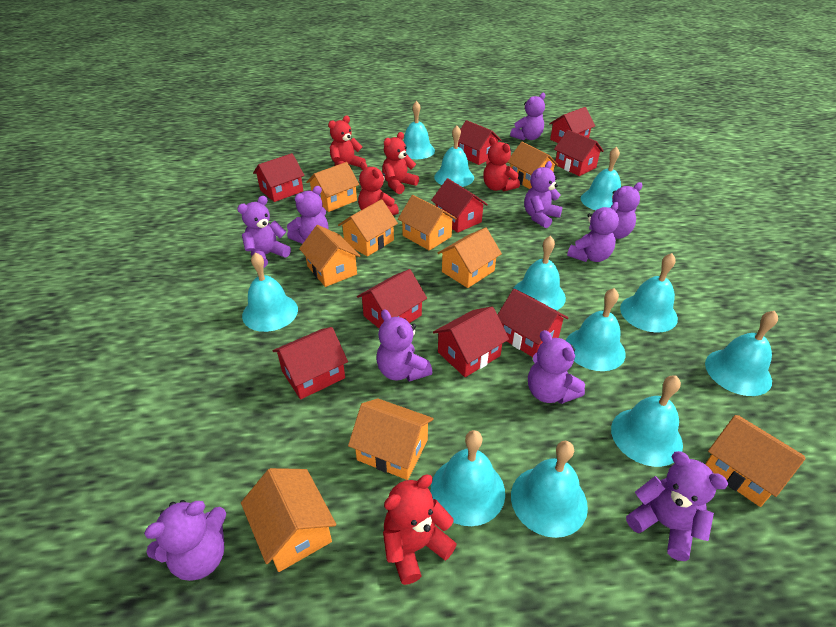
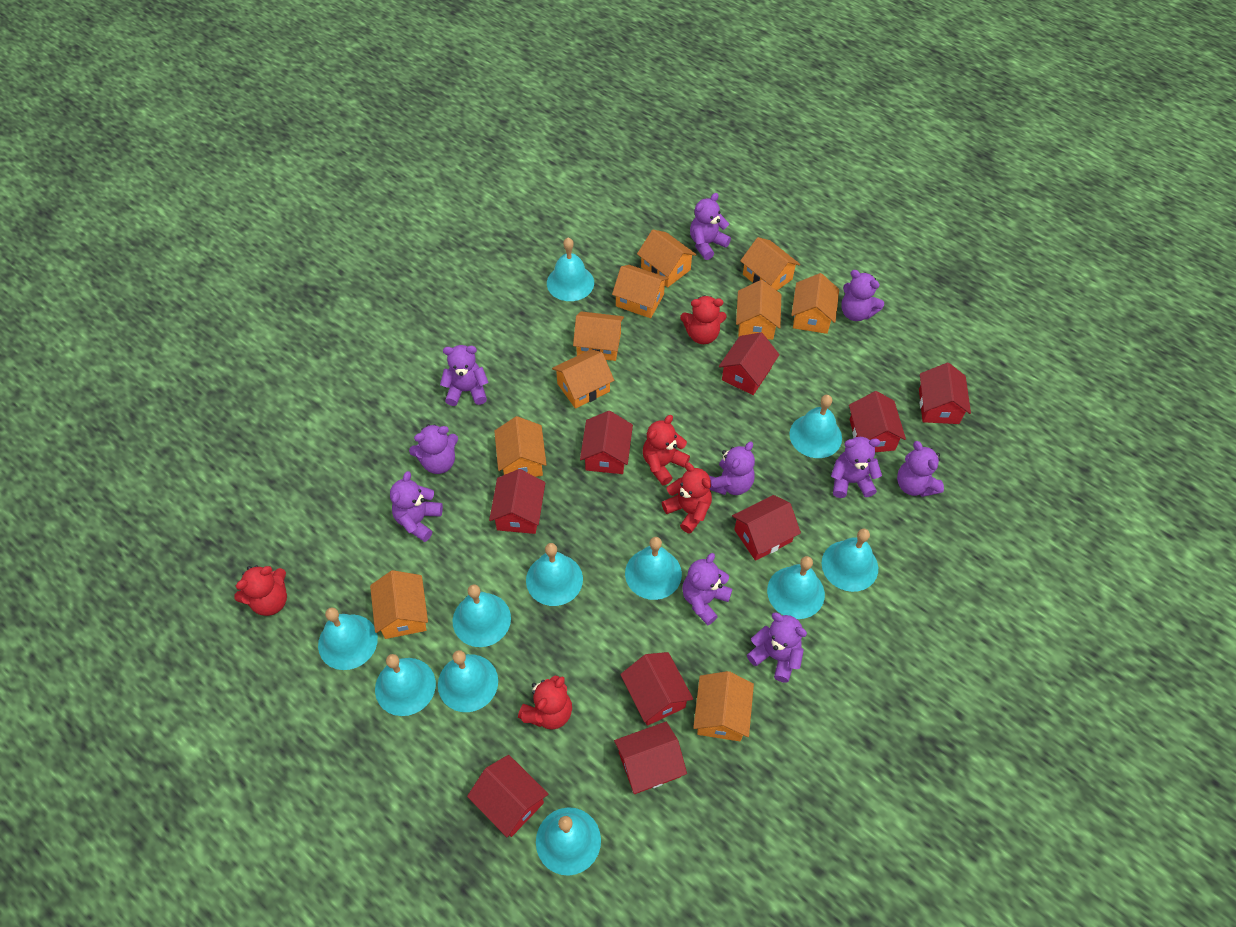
orange house: 9 -> 10

